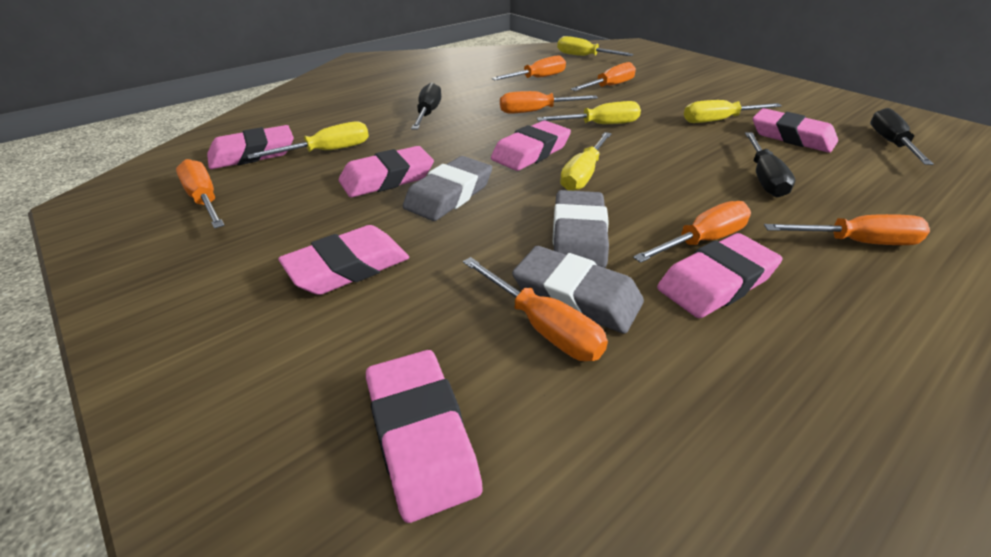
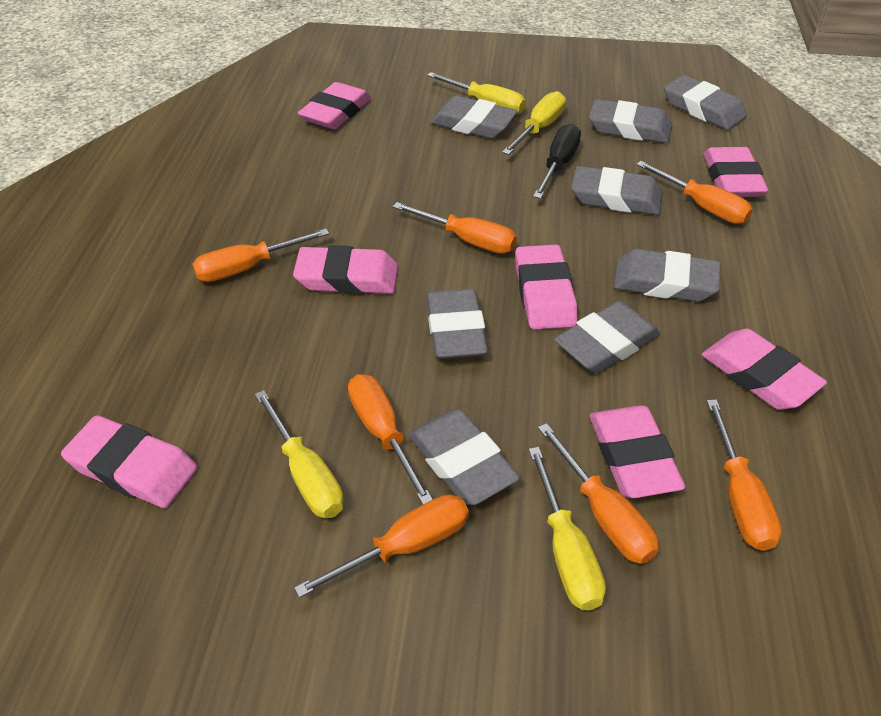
black screwdriver: 3 -> 1
grey eraser: 3 -> 8
yellow screwdriver: 5 -> 4

